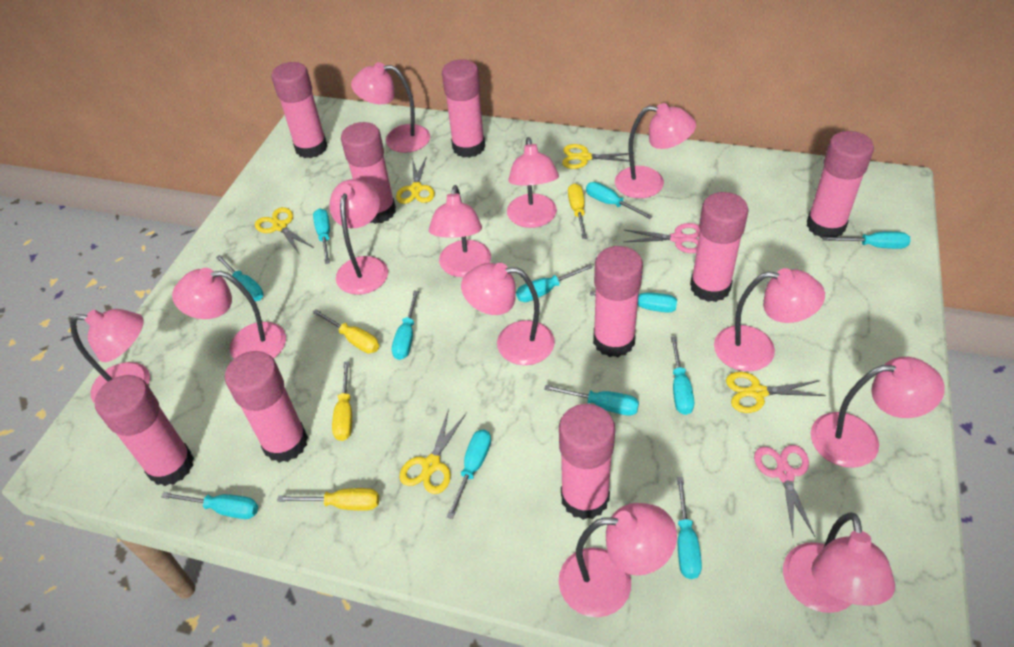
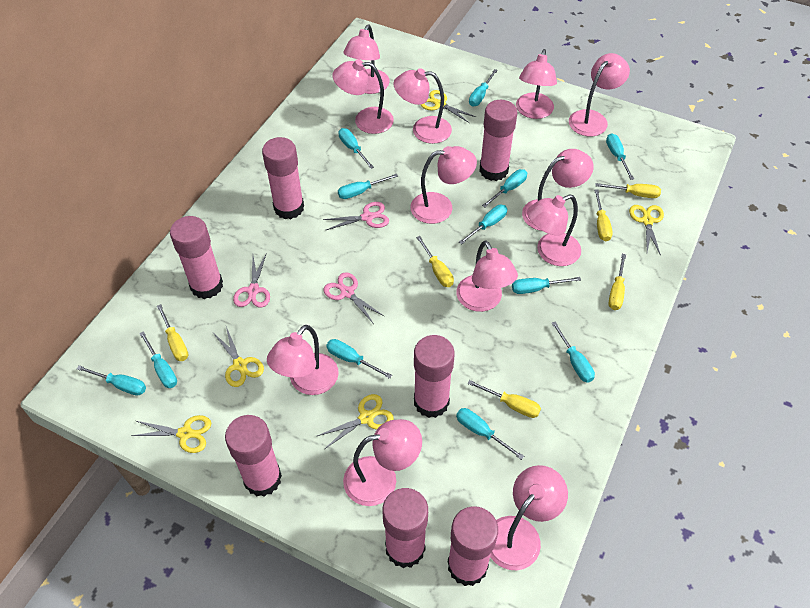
pink glue stick: 9 -> 7
pink scissors: 2 -> 3
yellow screwdriver: 4 -> 6

